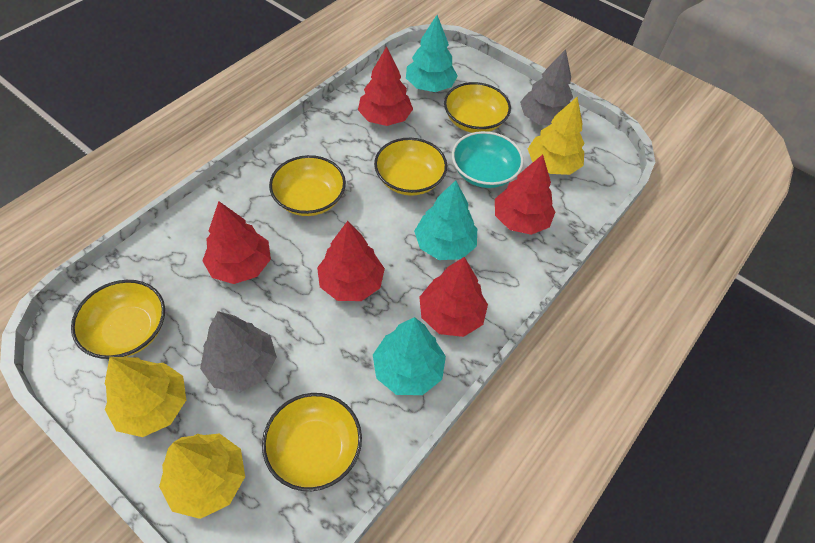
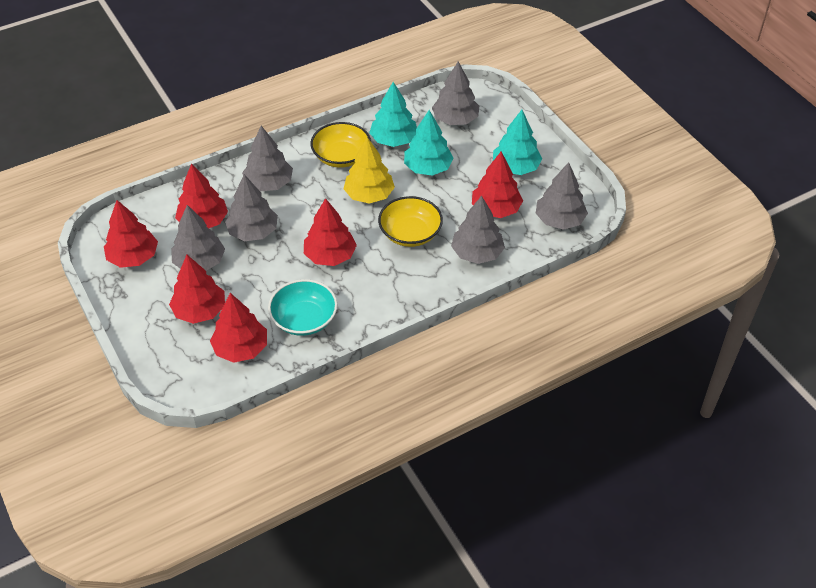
grey tree: 2 -> 6
red tree: 5 -> 6
yellow bowl: 5 -> 2
yellow tree: 3 -> 1

